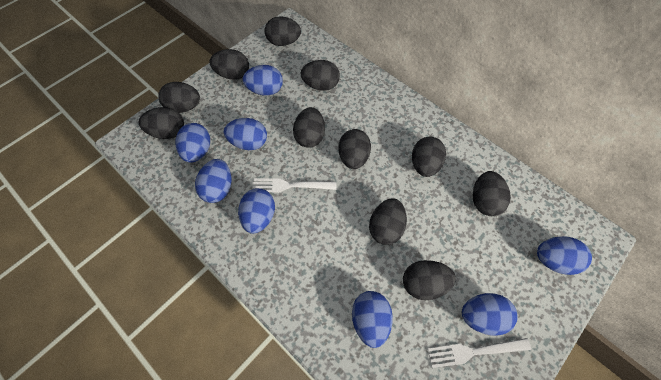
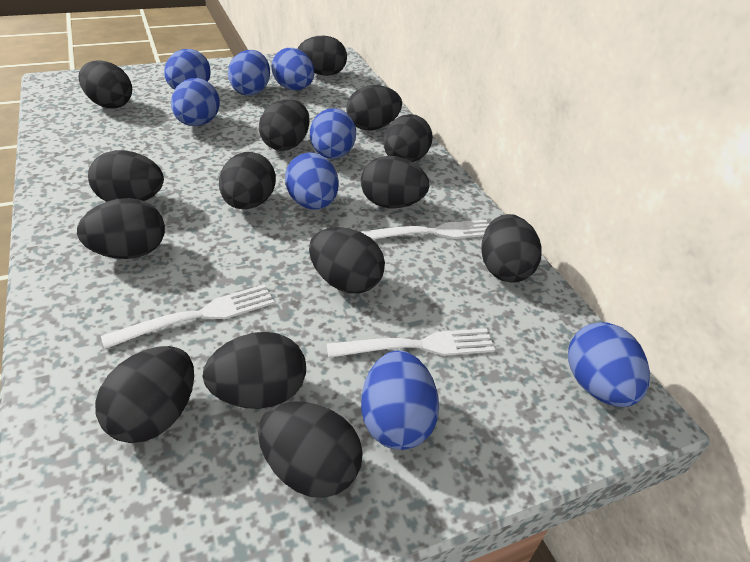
black egg: 11 -> 14
white fork: 2 -> 3

